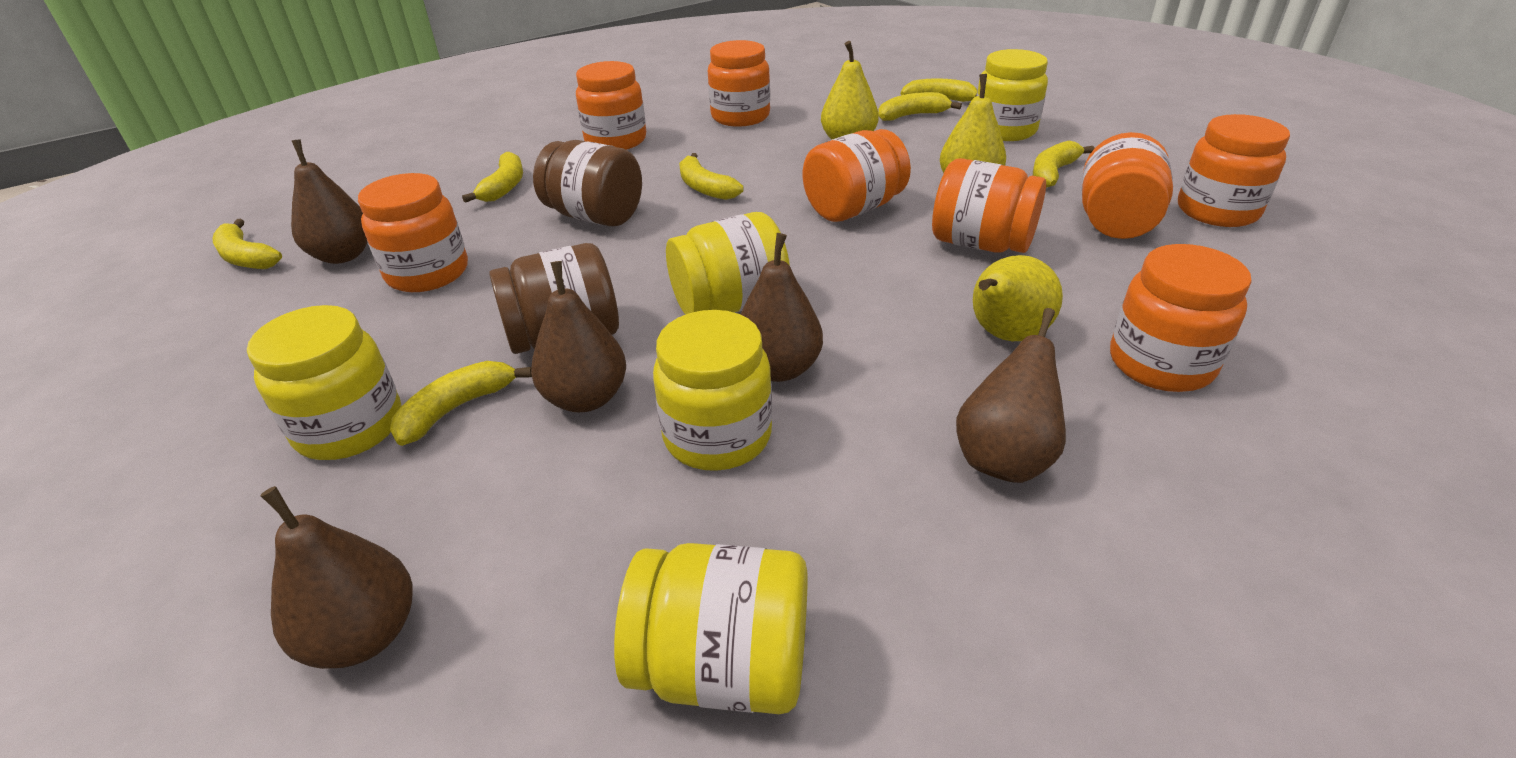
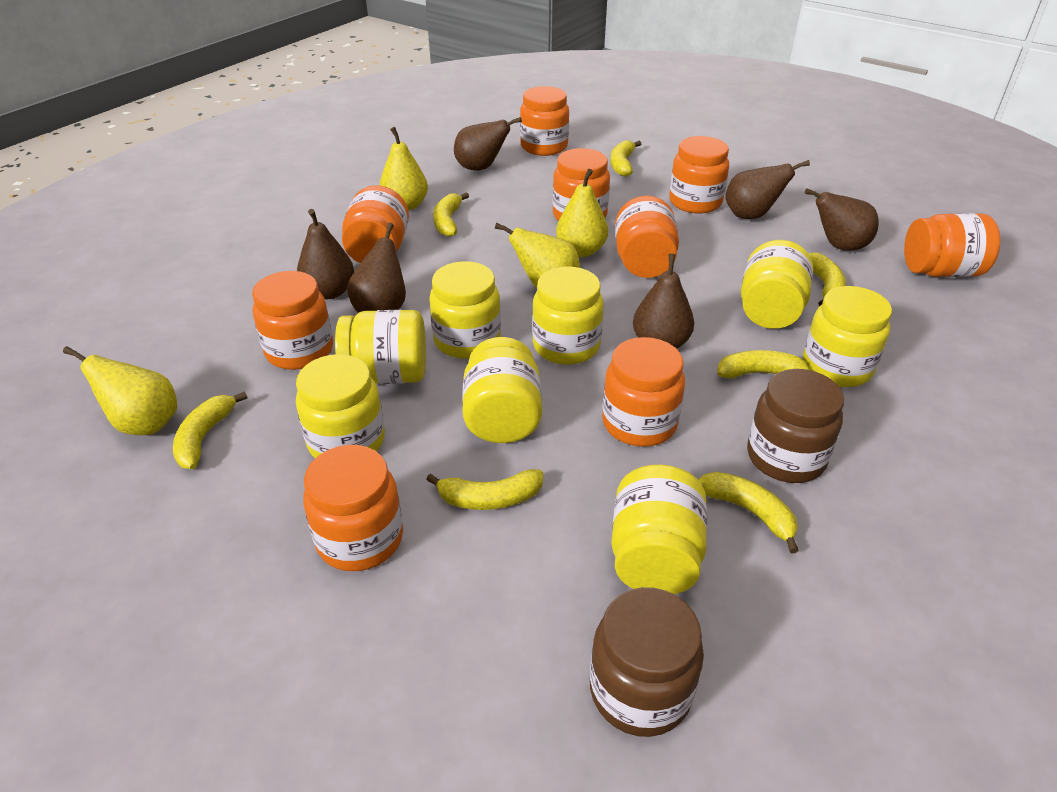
brown pear: 5 -> 6
orange jar: 8 -> 9
yellow jar: 5 -> 8
yellow pear: 3 -> 4

